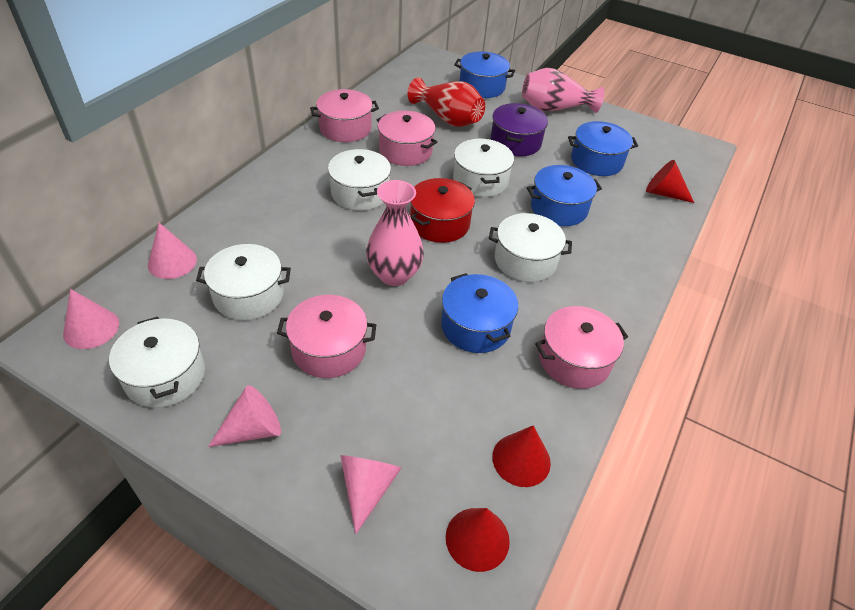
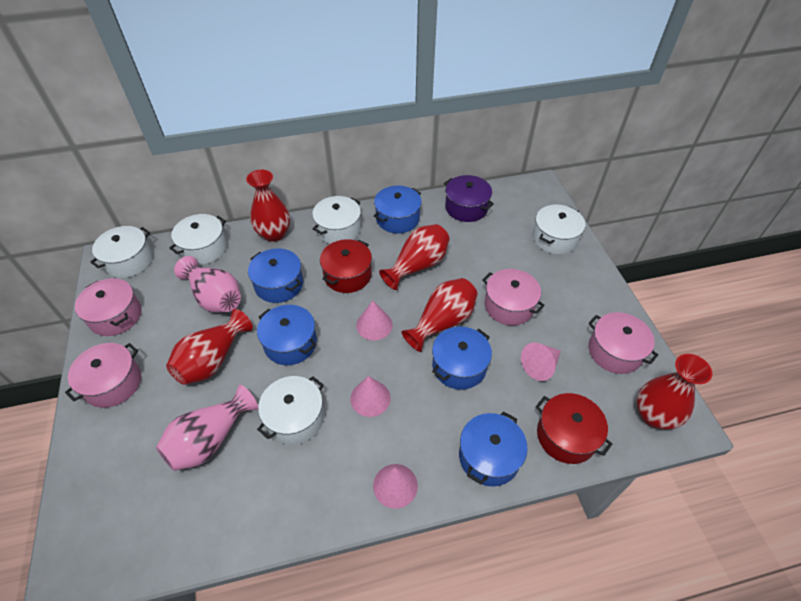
blue pot: 4 -> 5
red cone: 3 -> 0
red pot: 1 -> 2
red vase: 1 -> 5

